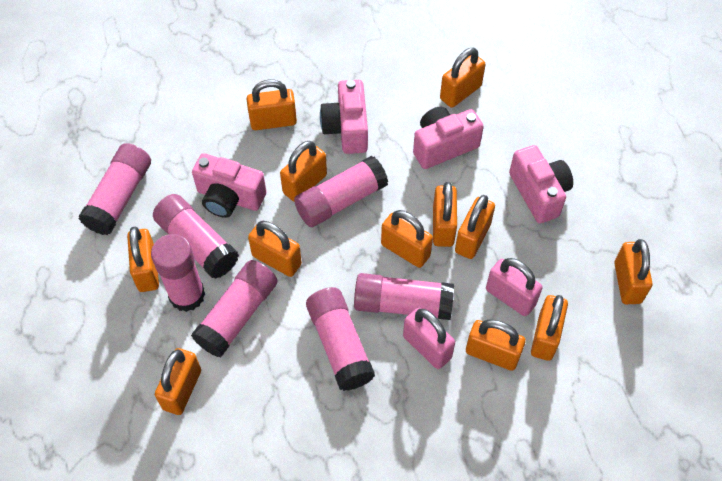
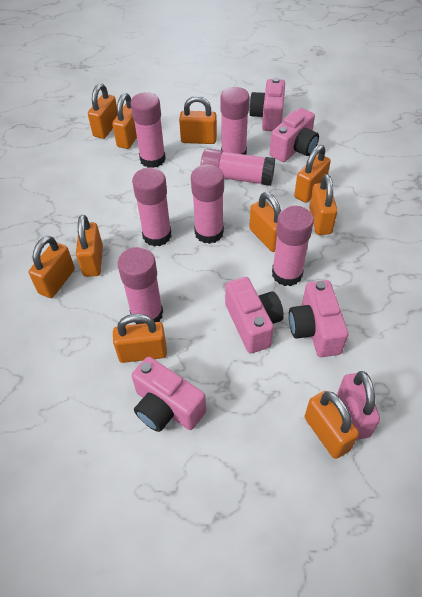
orange padlock: 12 -> 10
pink camera: 4 -> 5
pink padlock: 2 -> 1

